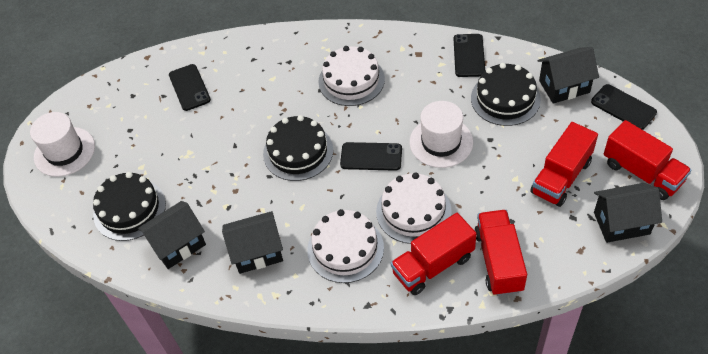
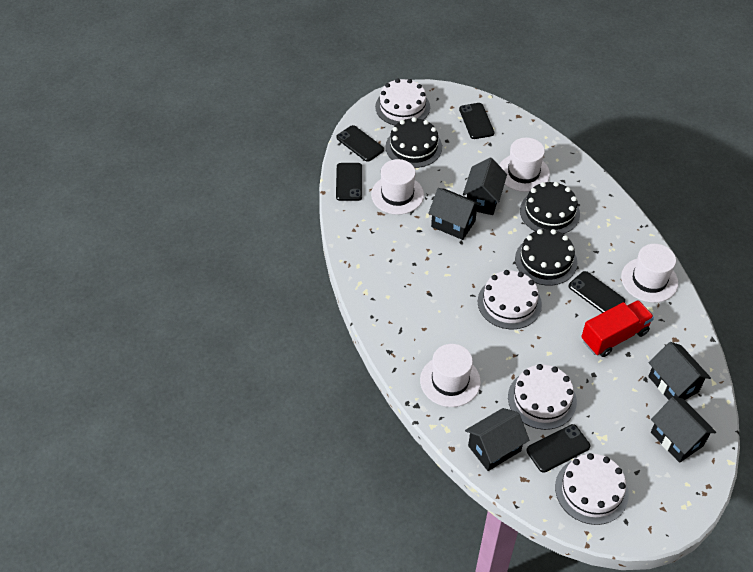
black house: 4 -> 5
black phone: 4 -> 5
red truck: 4 -> 1
white cake: 3 -> 4
white hat: 2 -> 4

